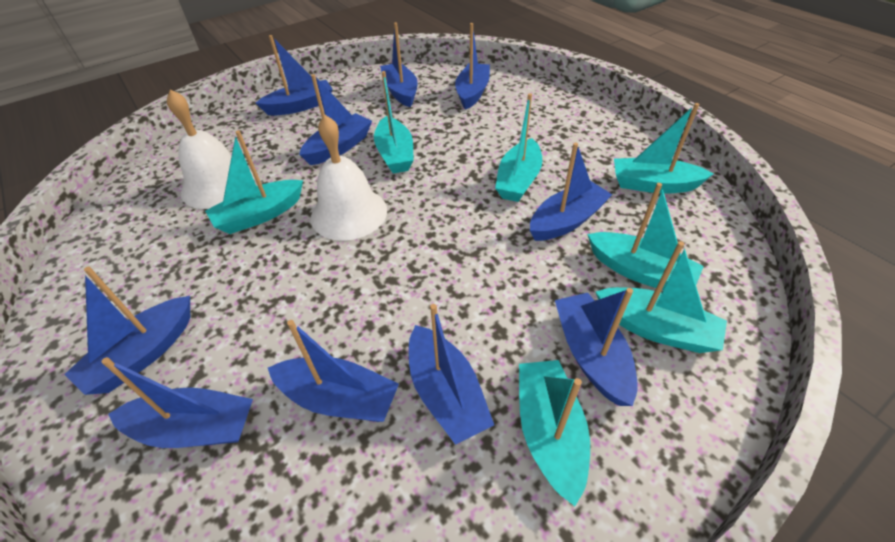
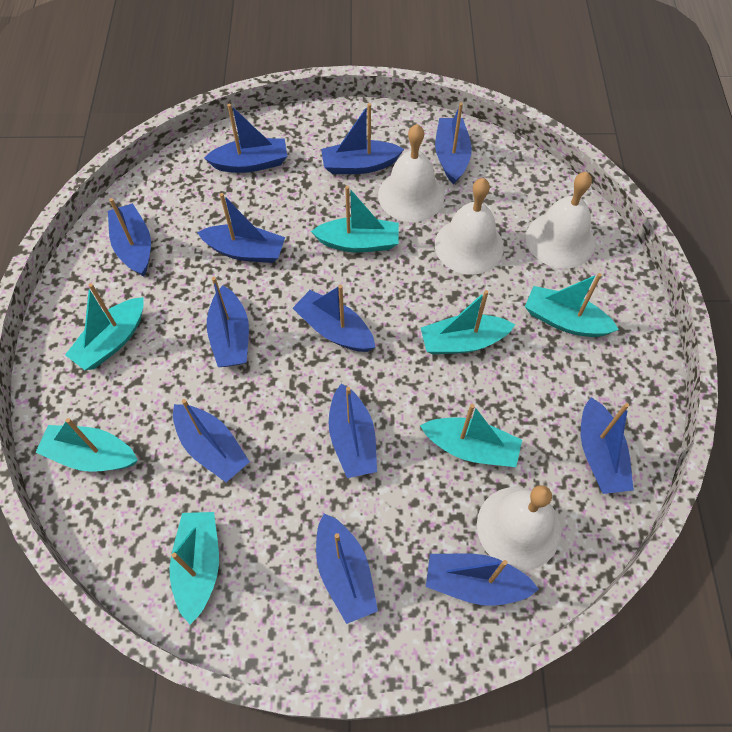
blue boat: 10 -> 12
white bell: 2 -> 4

